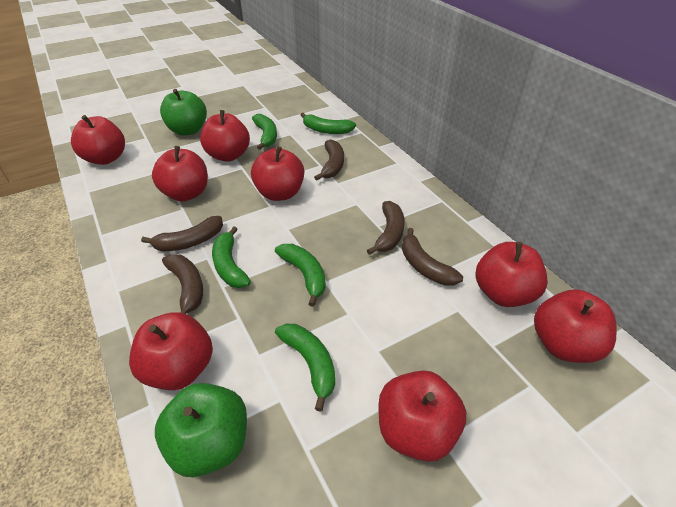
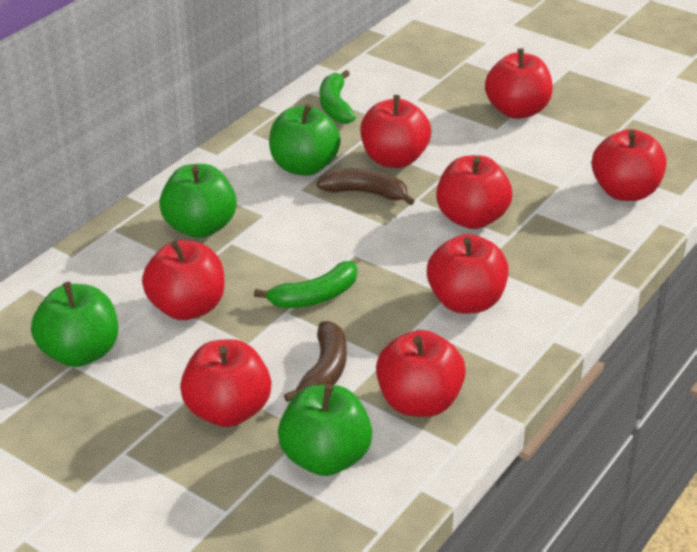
brown banana: 5 -> 2
green apple: 2 -> 4
green banana: 5 -> 2

